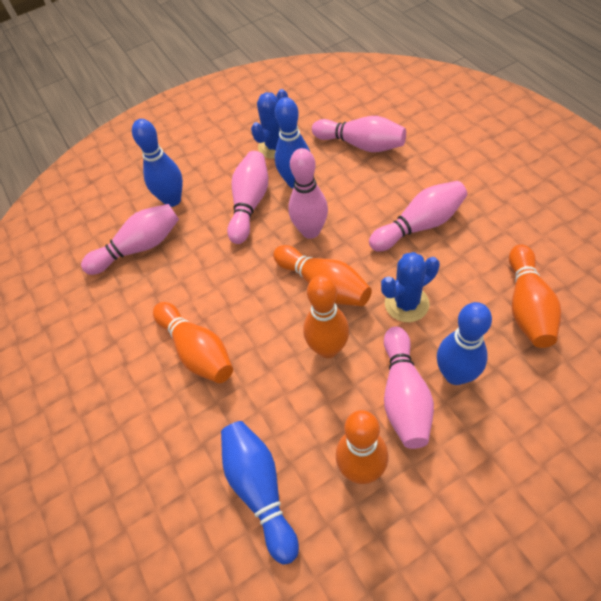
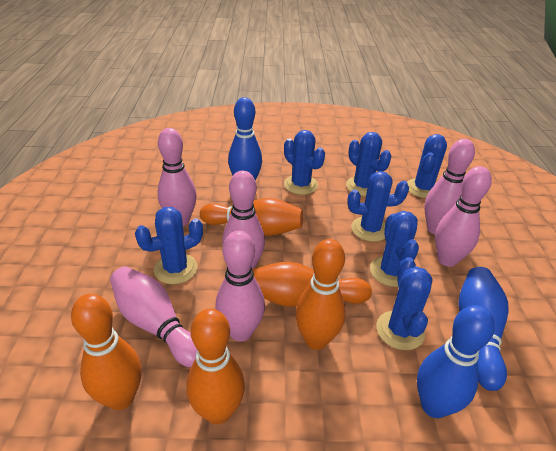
blue bowling pin: 4 -> 3
blue cactus: 2 -> 7

